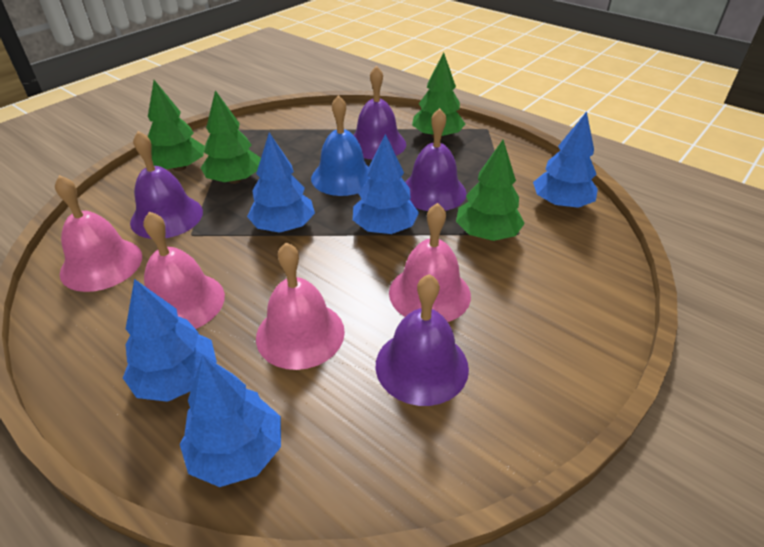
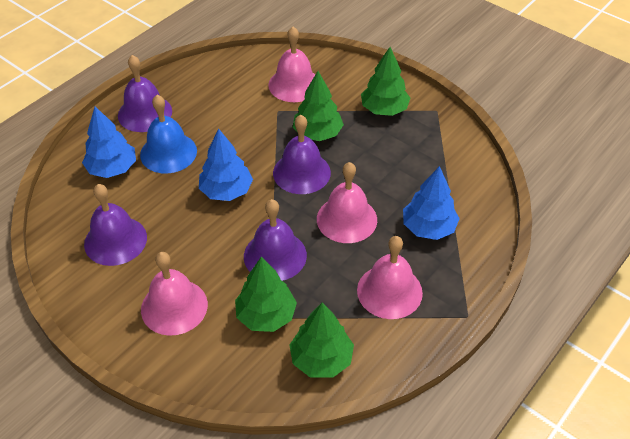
blue tree: 5 -> 3

